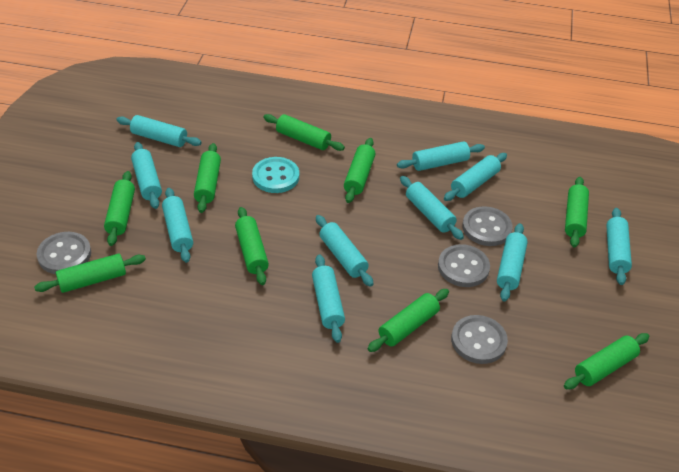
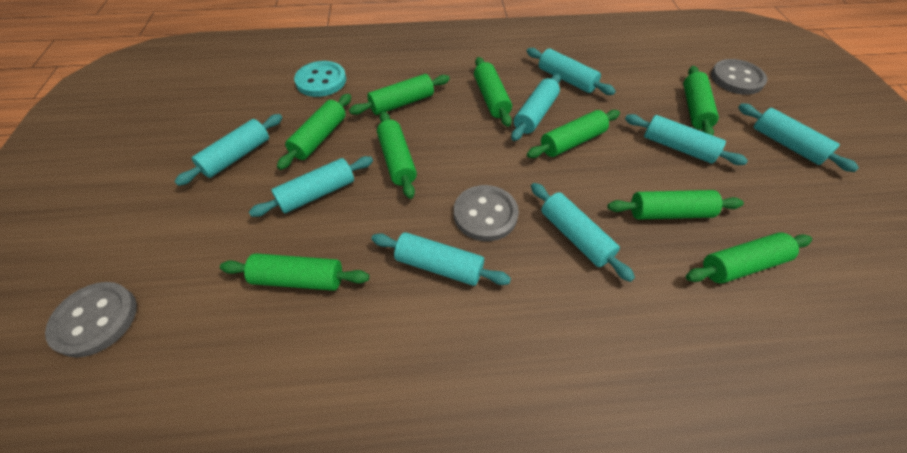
grey button: 4 -> 3
turquoise rolling pin: 10 -> 8

